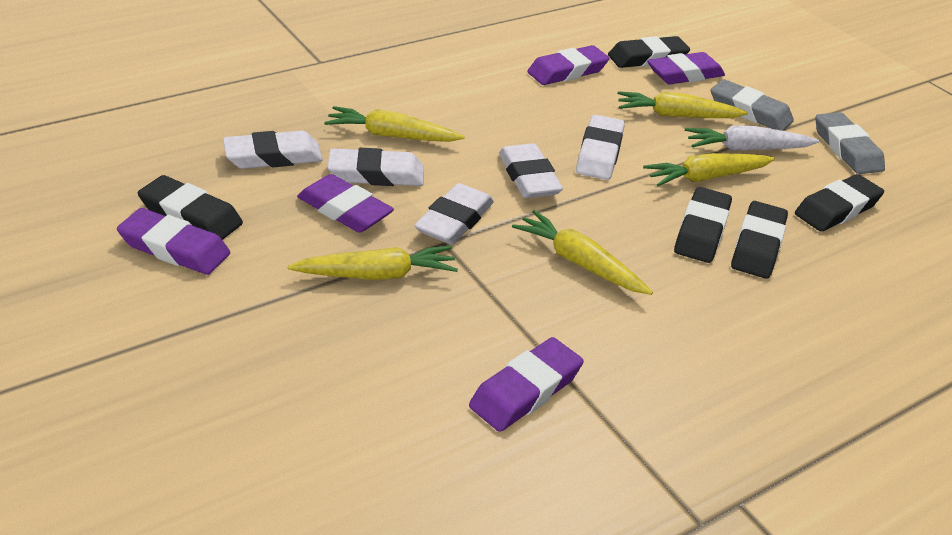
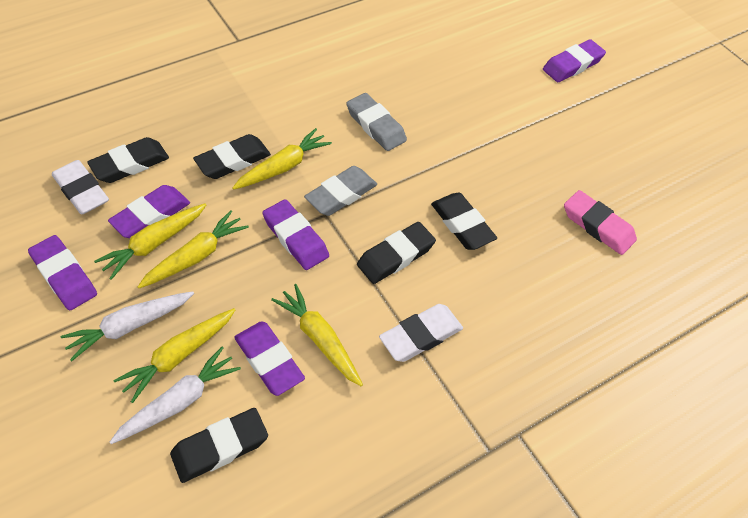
pink eraser: 0 -> 1
white carrot: 1 -> 2
white eraser: 5 -> 2

